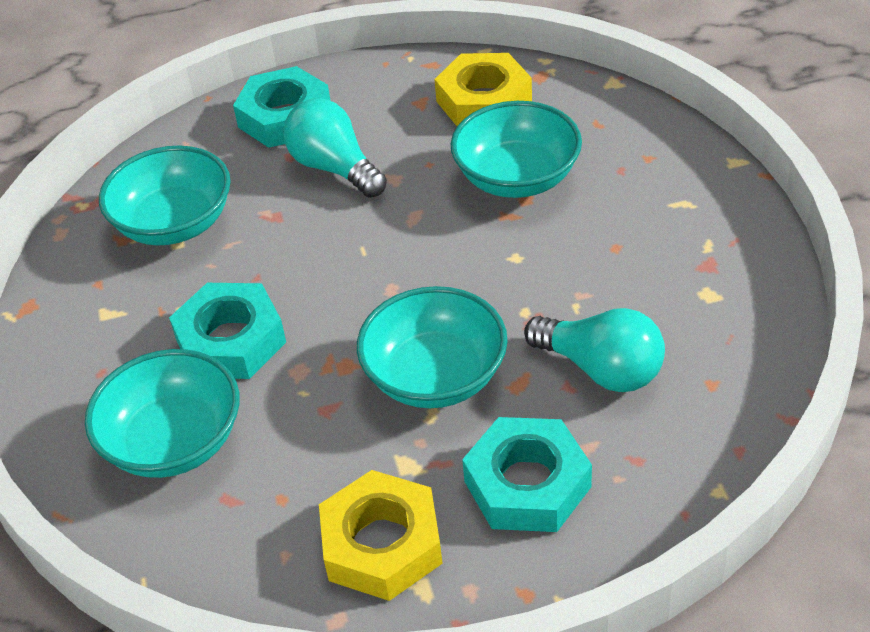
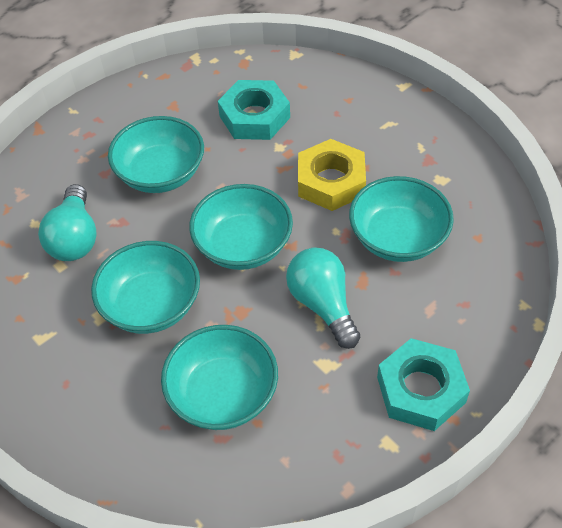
turquoise bowl: 4 -> 5
turquoise nut: 3 -> 2
yellow nut: 2 -> 1

